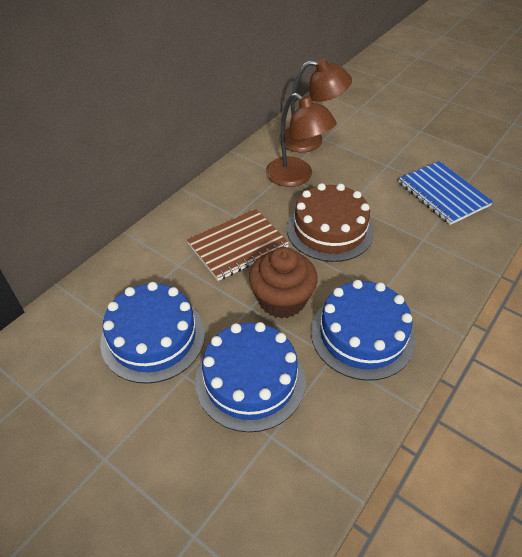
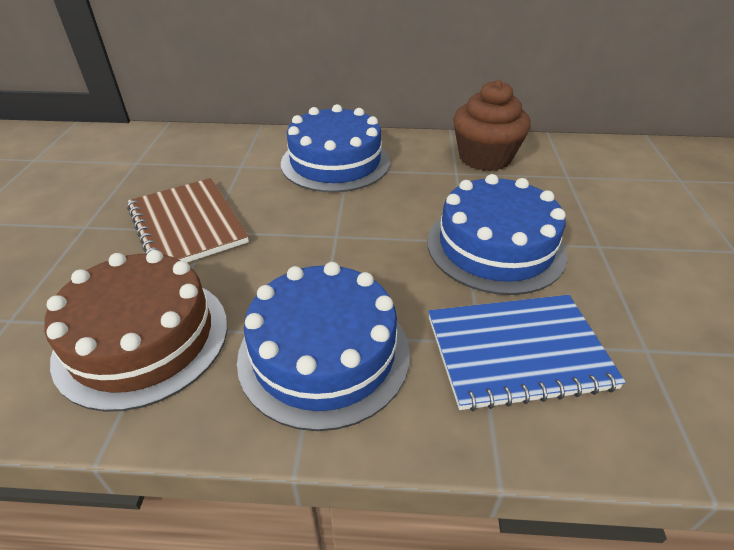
brown lamp: 2 -> 0

